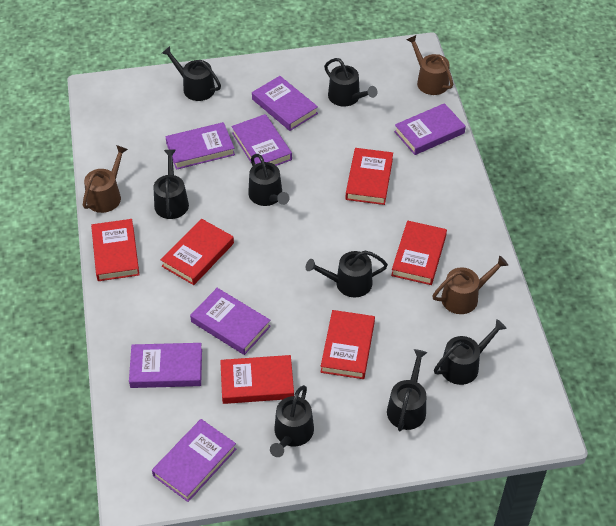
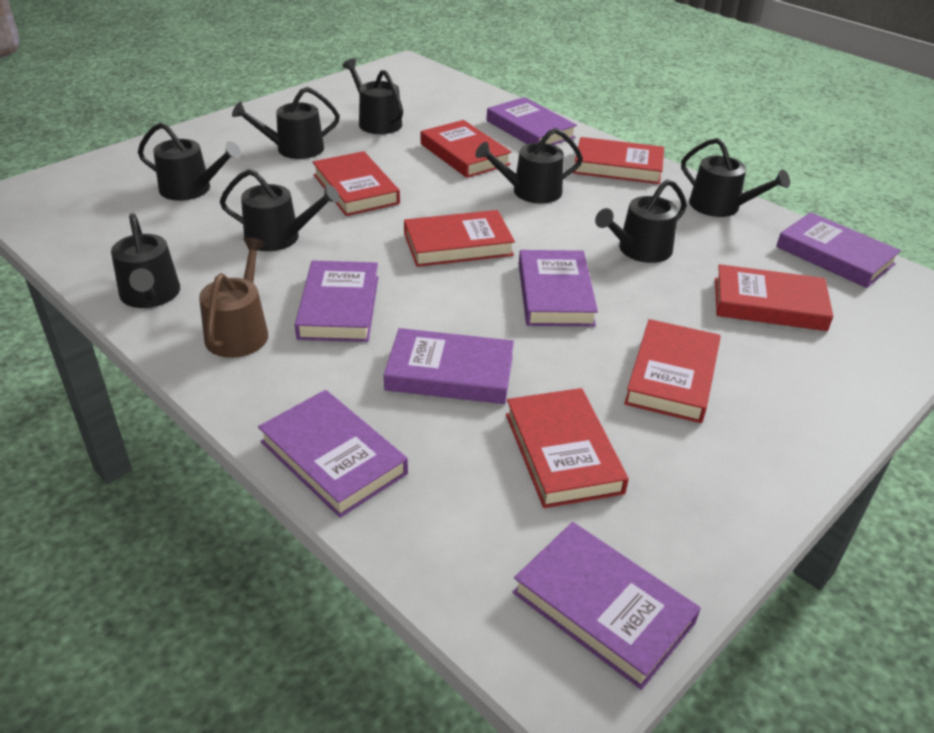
brown watering can: 3 -> 1
red book: 6 -> 7

